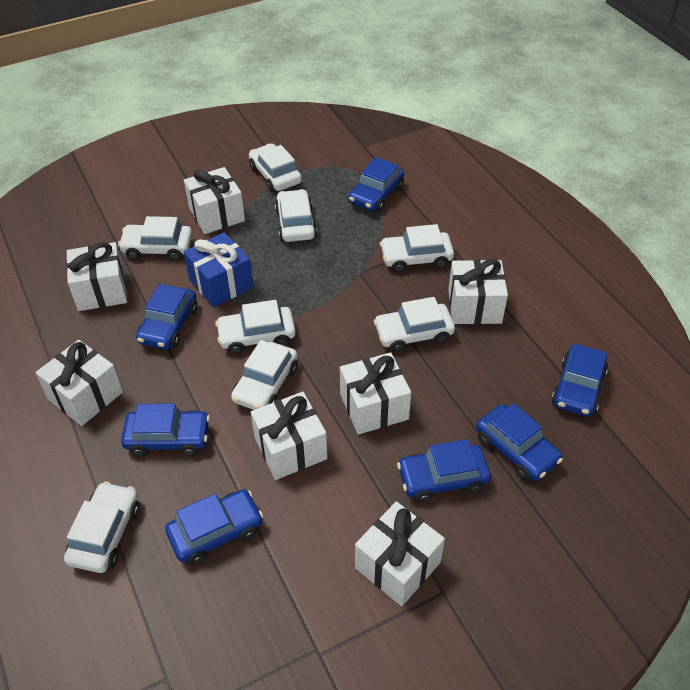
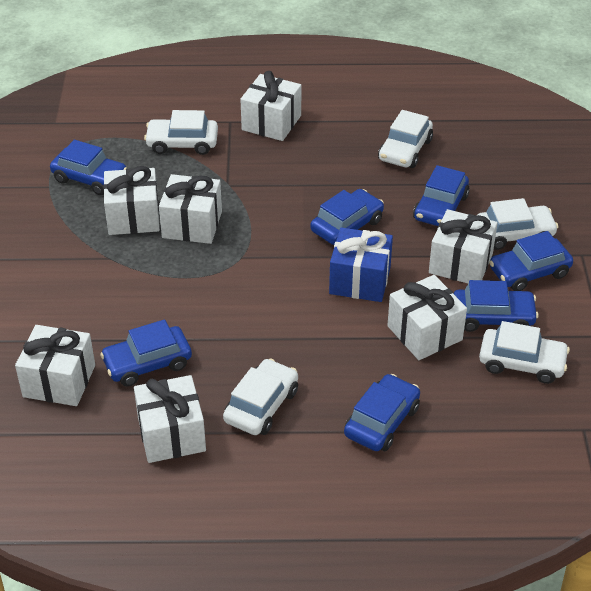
white car: 8 -> 5

